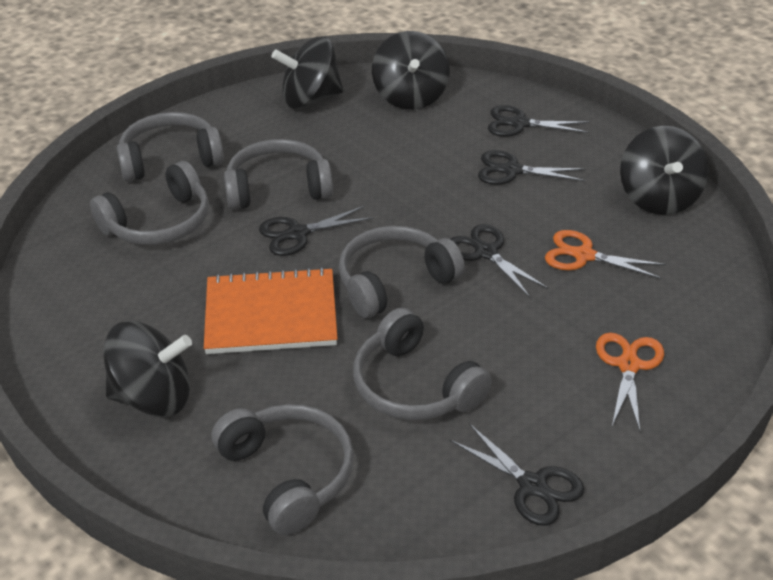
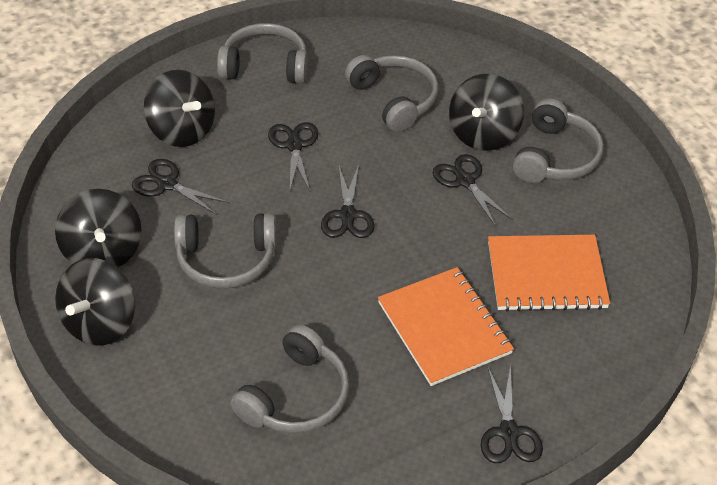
grey headphones: 6 -> 5
orange notebook: 1 -> 2
orange scissors: 2 -> 0

